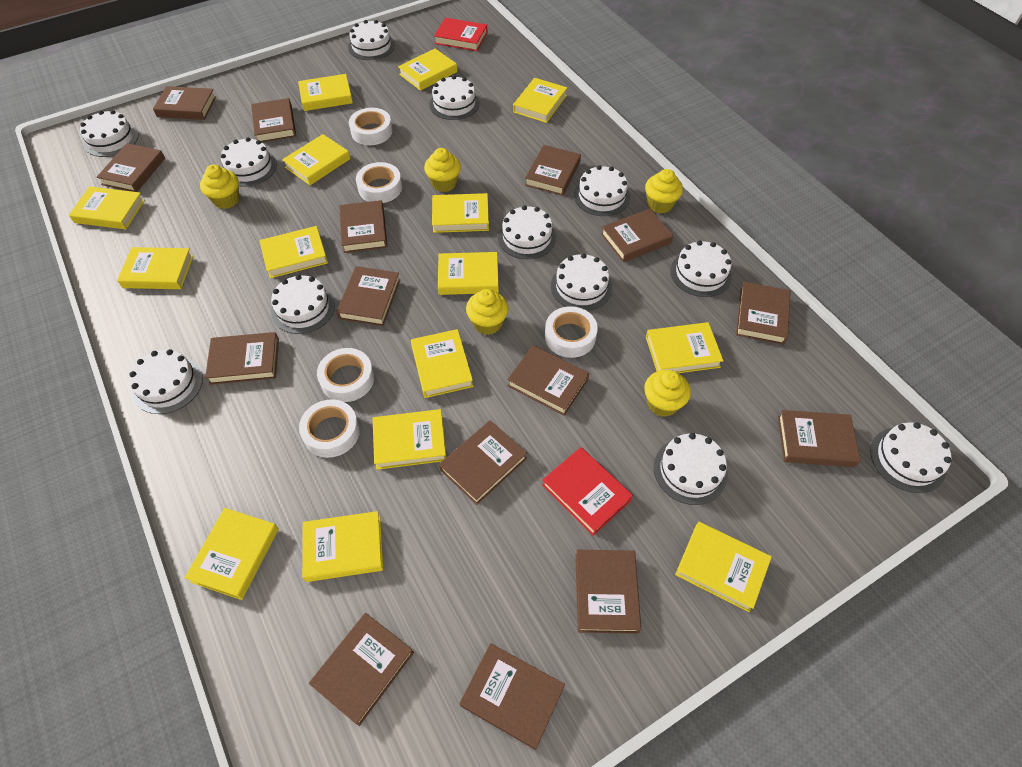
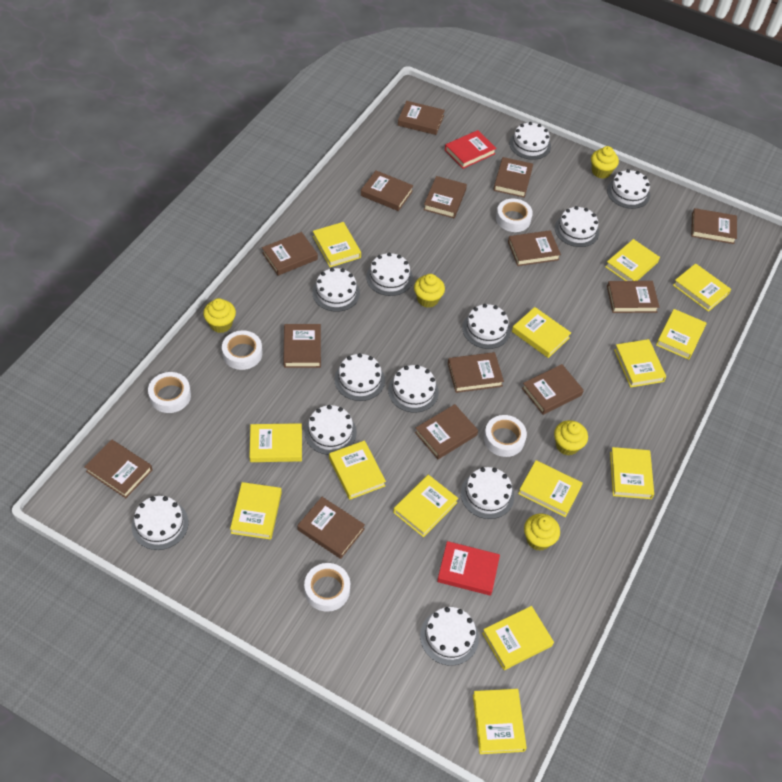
brown book: 15 -> 14
yellow book: 15 -> 14

